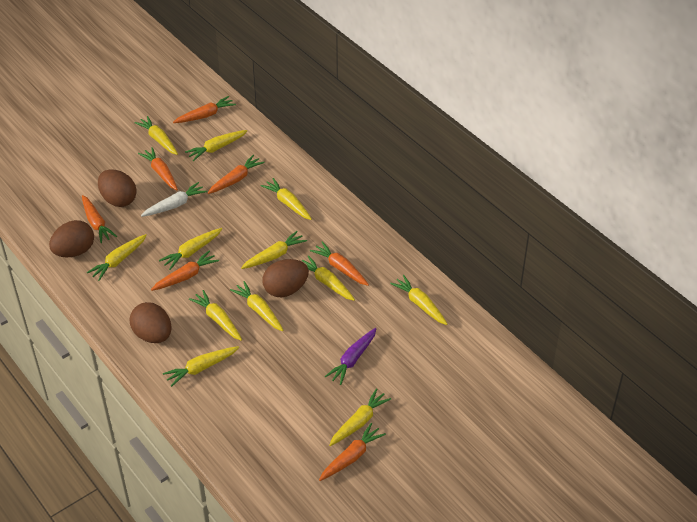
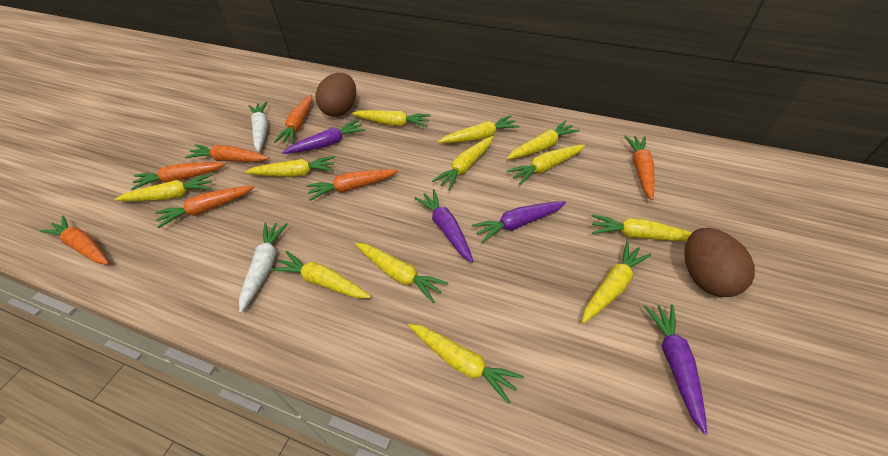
brown egg: 4 -> 2
purple carrot: 1 -> 4
white carrot: 1 -> 2

